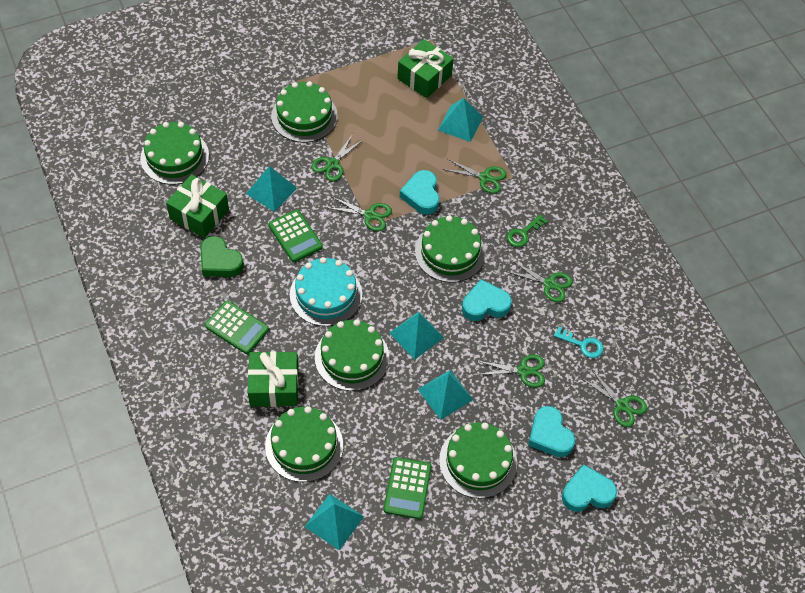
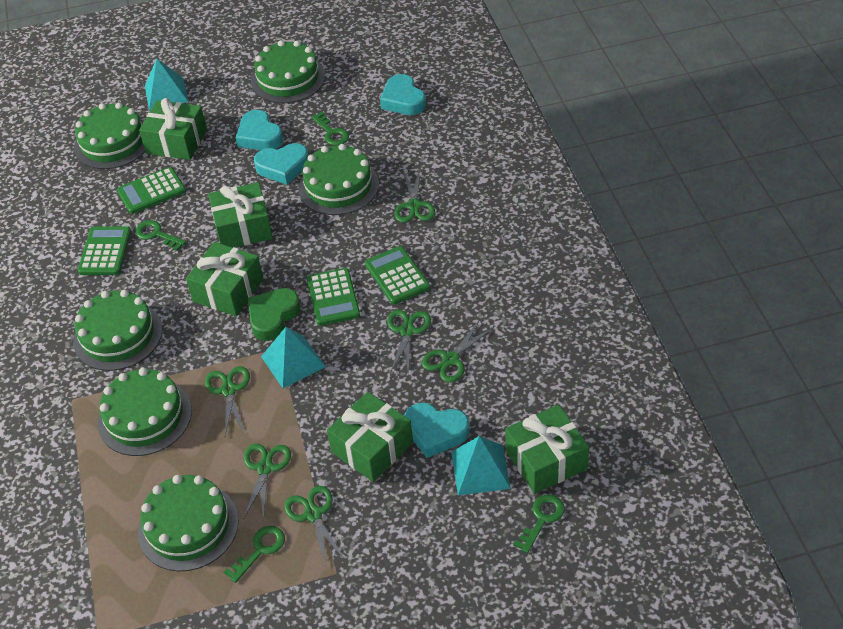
green calculator: 3 -> 4
green gift: 3 -> 5
green key: 1 -> 4
turquoise cake: 1 -> 0
turquoise key: 1 -> 0
turquoise pyramid: 5 -> 3

